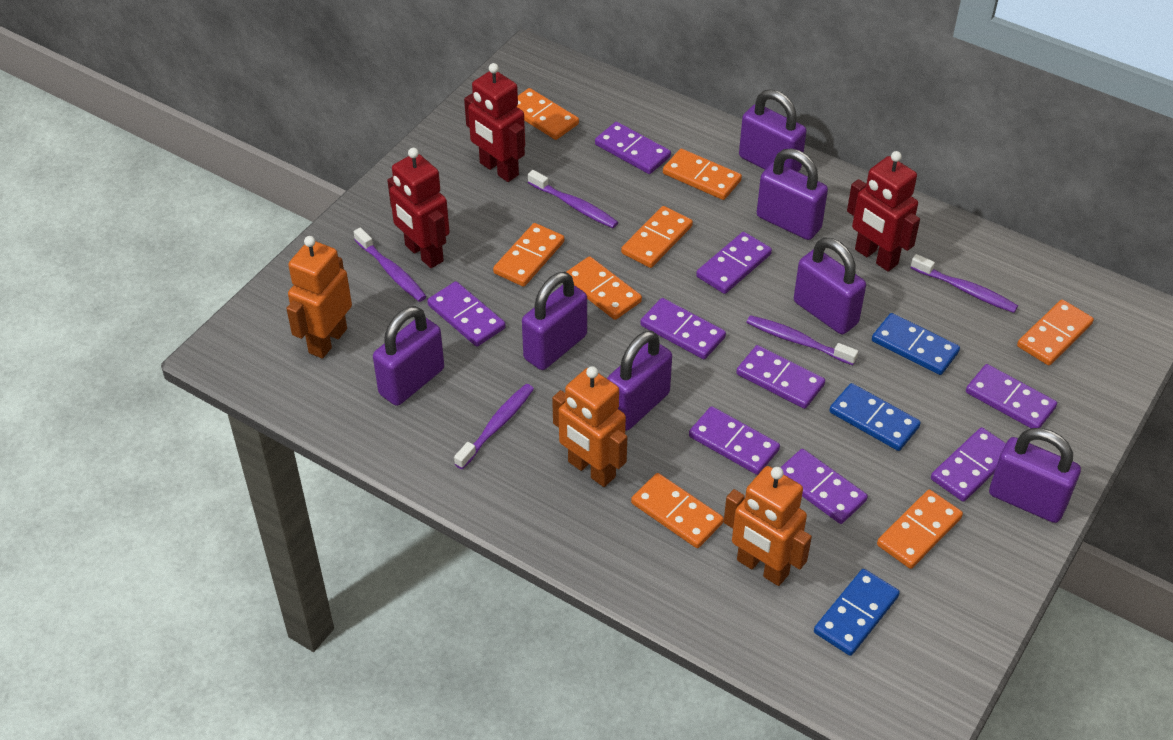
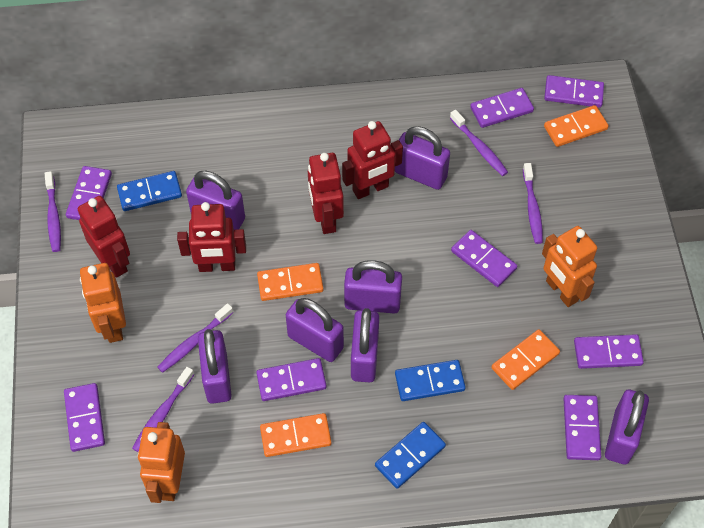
orange domino: 8 -> 4
purple domino: 9 -> 8
red robot: 3 -> 4

